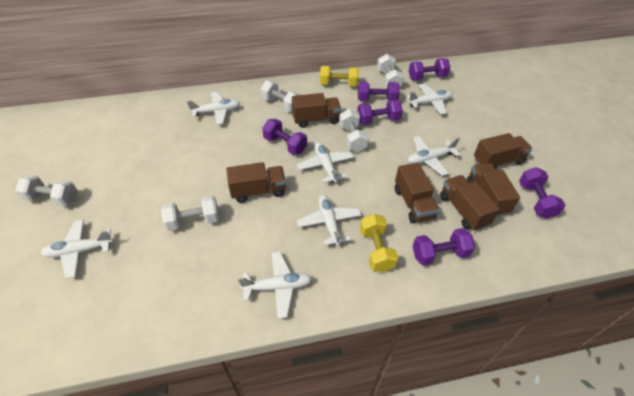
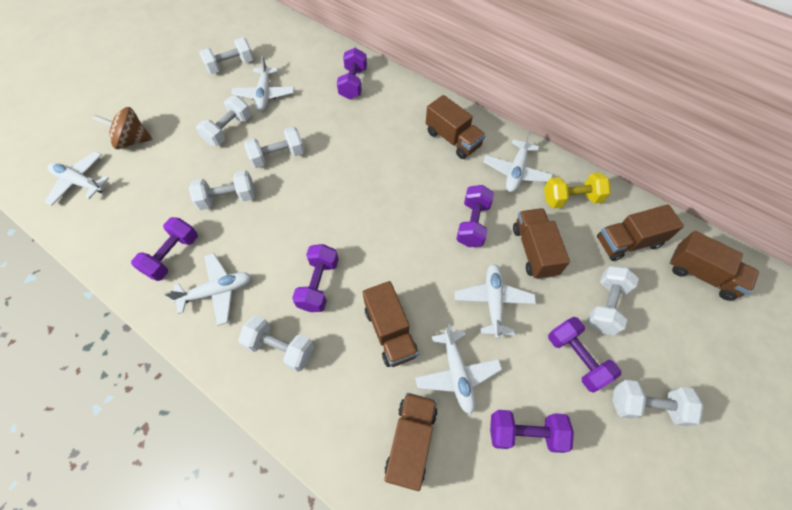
brown spinning top: 0 -> 1
white dumbbell: 5 -> 7
white plane: 7 -> 6
yellow dumbbell: 2 -> 1

